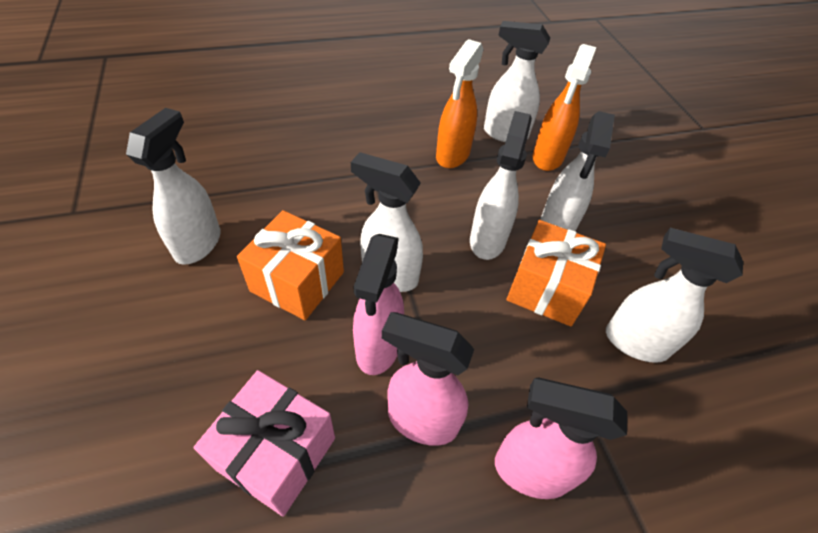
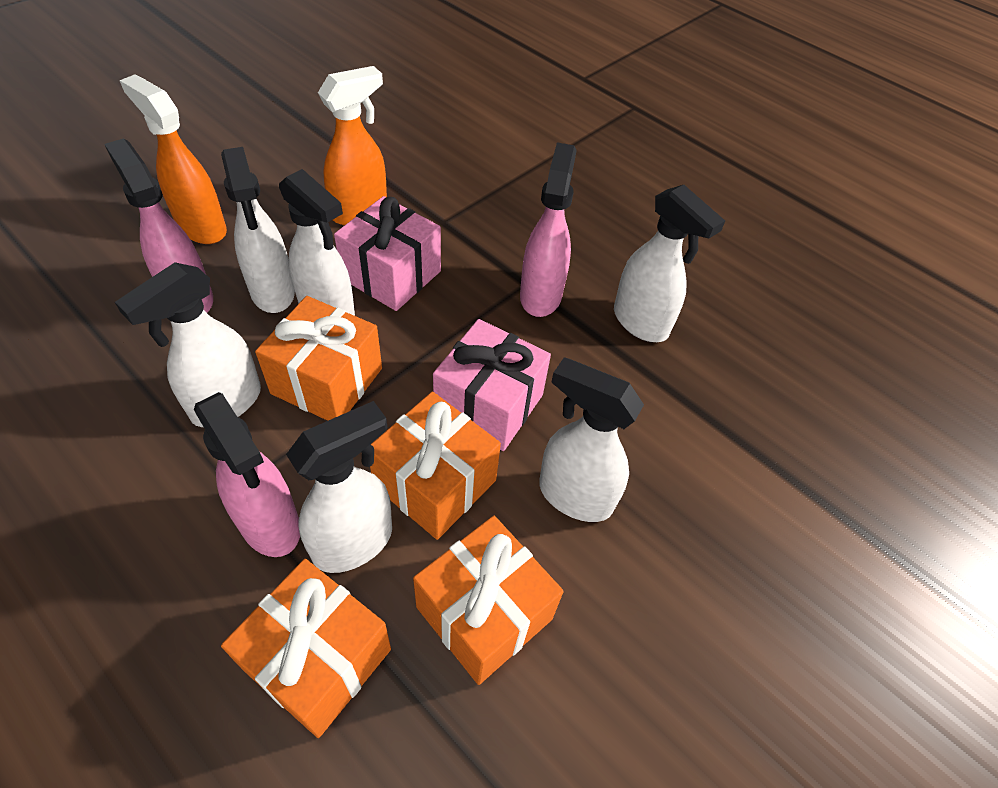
orange gift: 2 -> 4
pink gift: 1 -> 2

